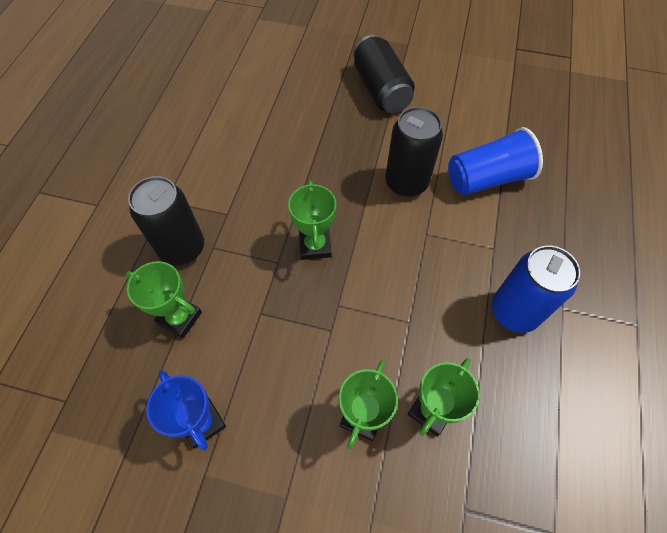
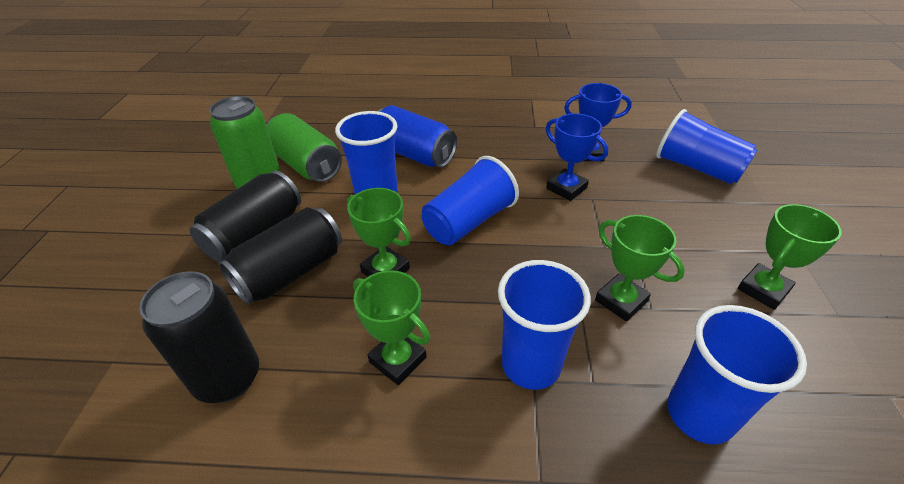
blue cup: 1 -> 5
blue trophy: 1 -> 2
green can: 0 -> 2

